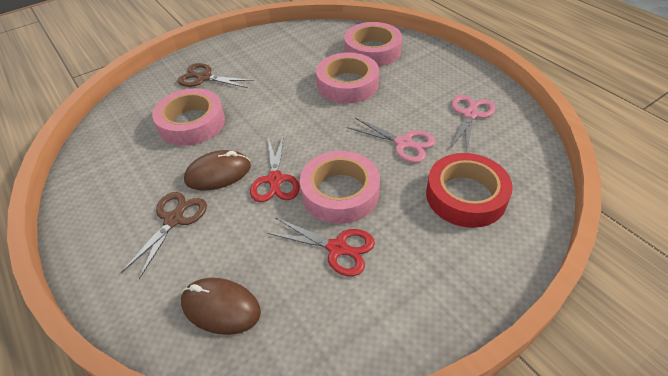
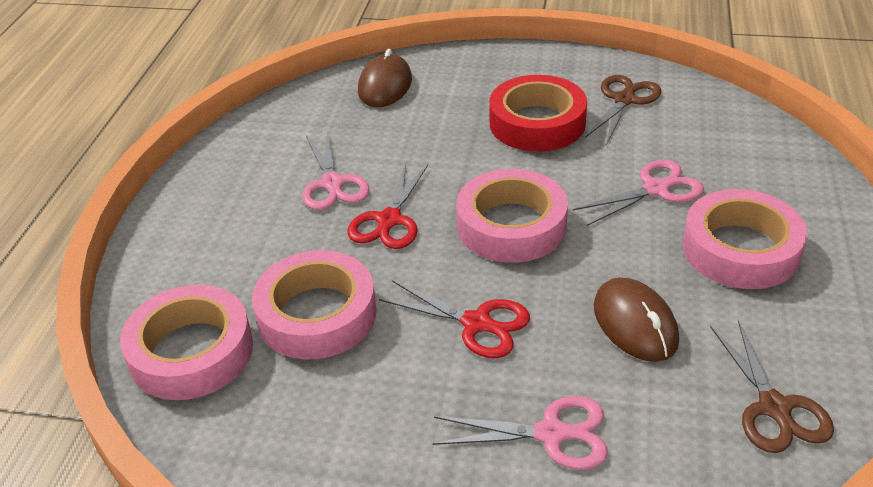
pink scissors: 2 -> 3

